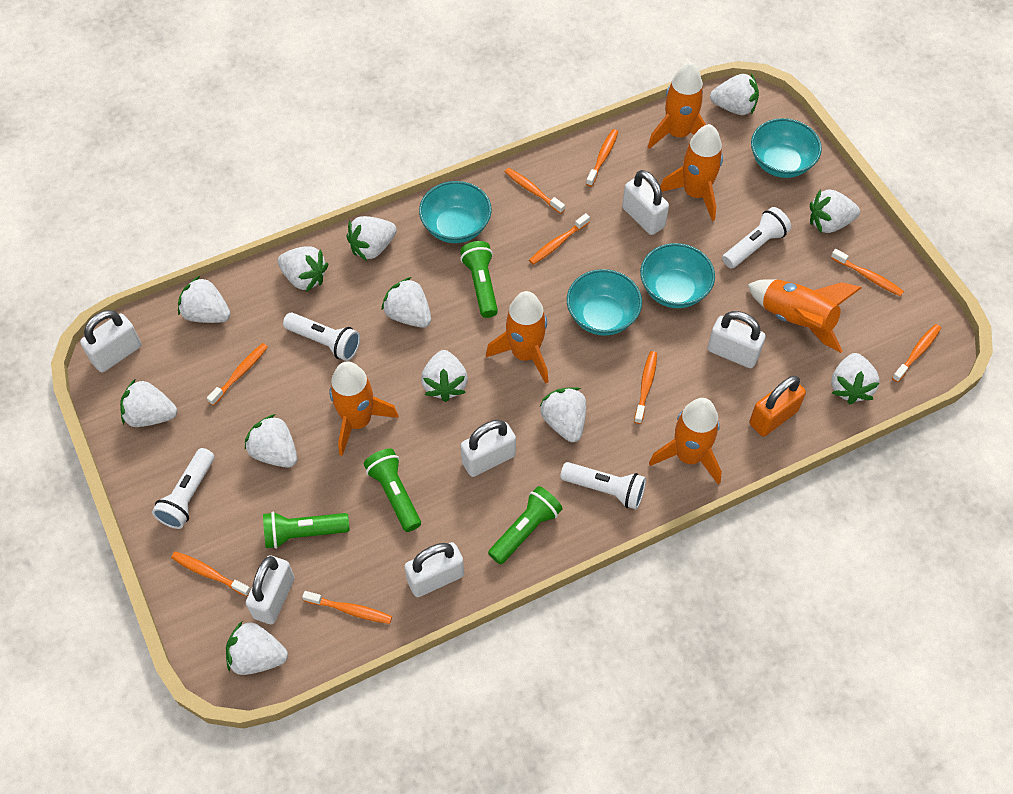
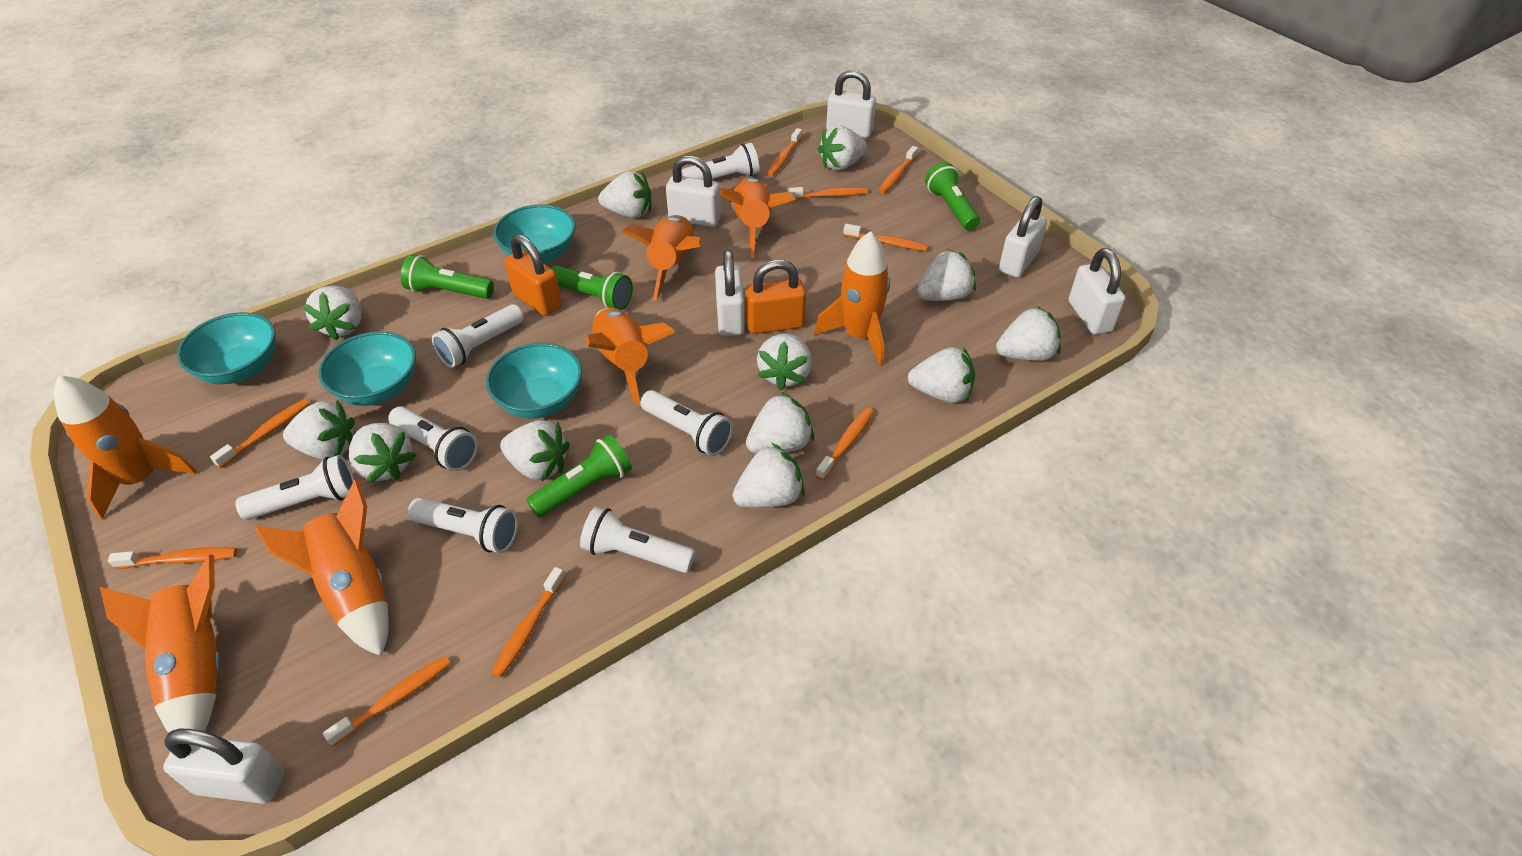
orange padlock: 1 -> 2
orange rocket: 6 -> 7
white flashlight: 4 -> 7

